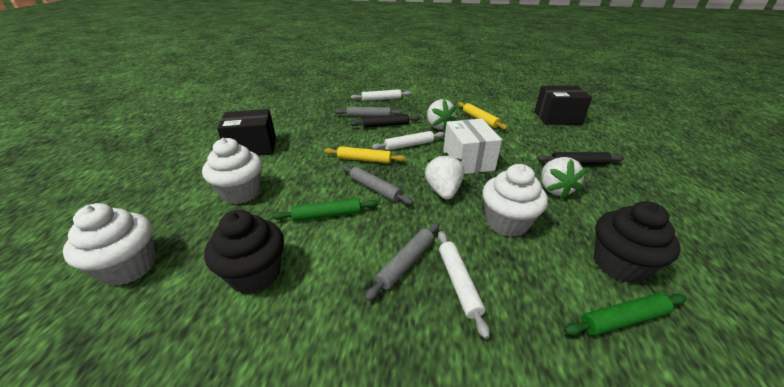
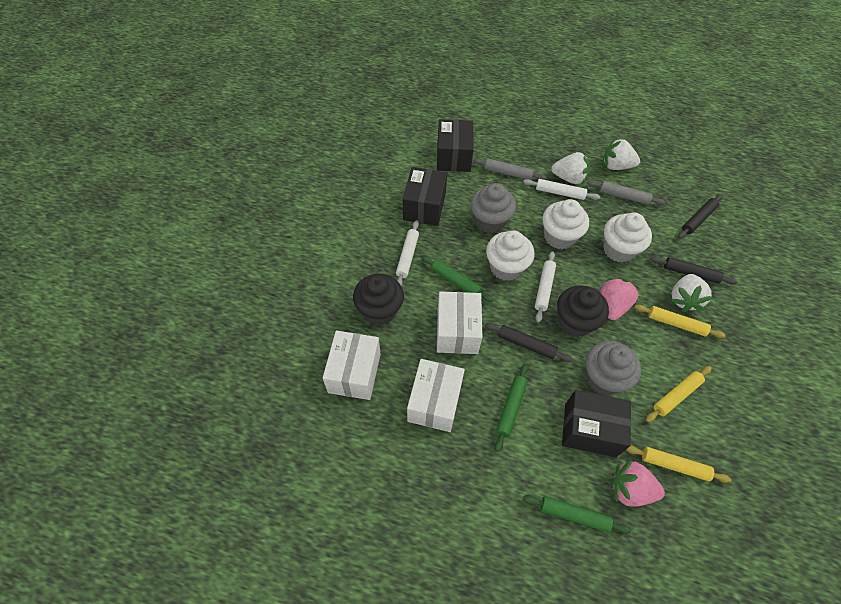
black box: 2 -> 3
black rolling pin: 2 -> 3
green rolling pin: 2 -> 3
grey cupcake: 0 -> 2
grey rolling pin: 3 -> 2
pink strawberry: 0 -> 2
white box: 1 -> 3
yellow rolling pin: 2 -> 3

